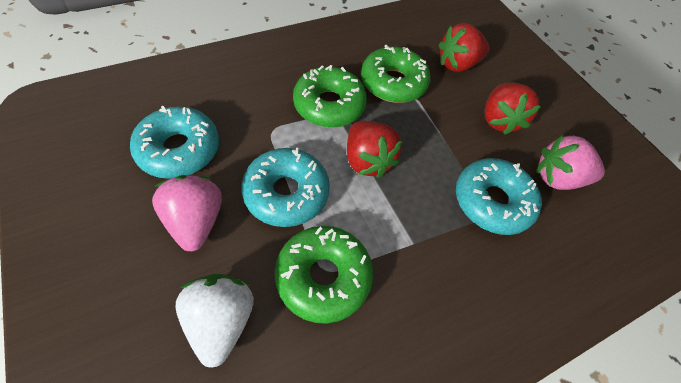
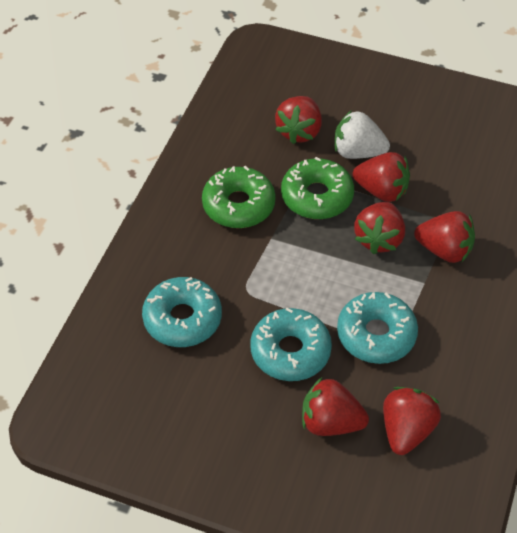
green donut: 3 -> 2
pink strawberry: 2 -> 0
red strawberry: 3 -> 6

